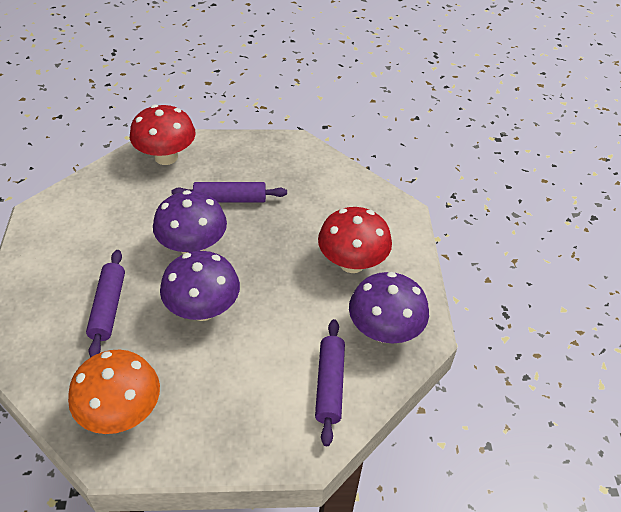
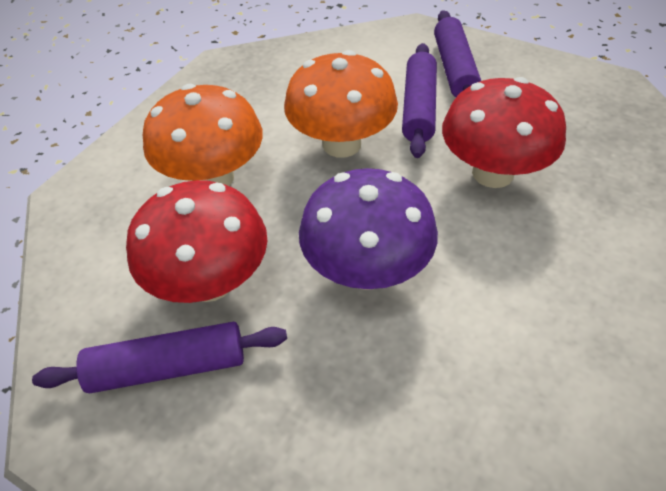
orange mushroom: 1 -> 2
purple mushroom: 3 -> 1

